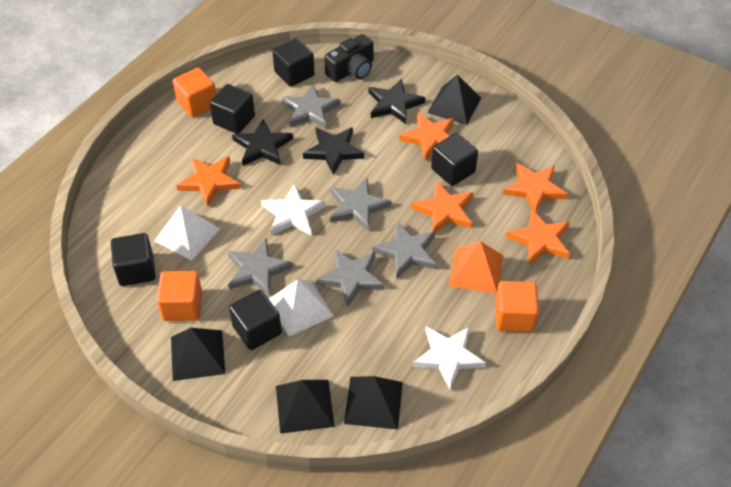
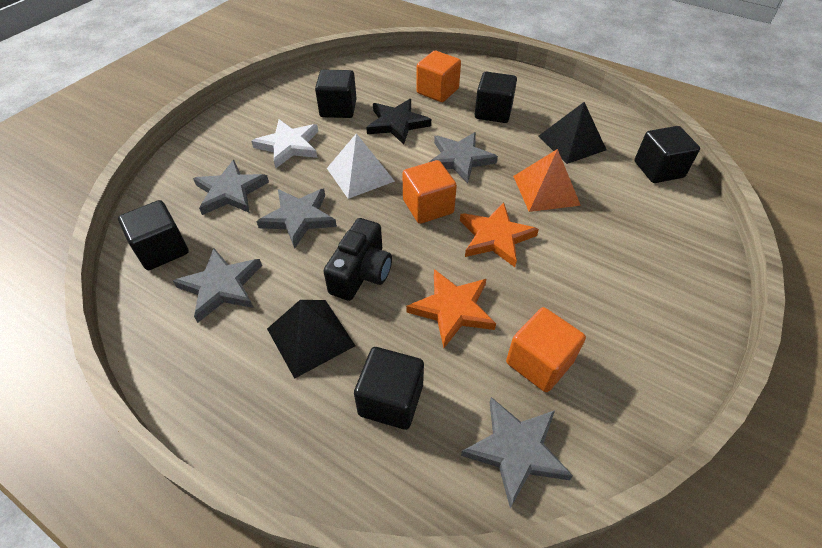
black pyramid: 4 -> 2
black star: 3 -> 1
orange star: 5 -> 2
white pyramid: 2 -> 1
white star: 2 -> 1

